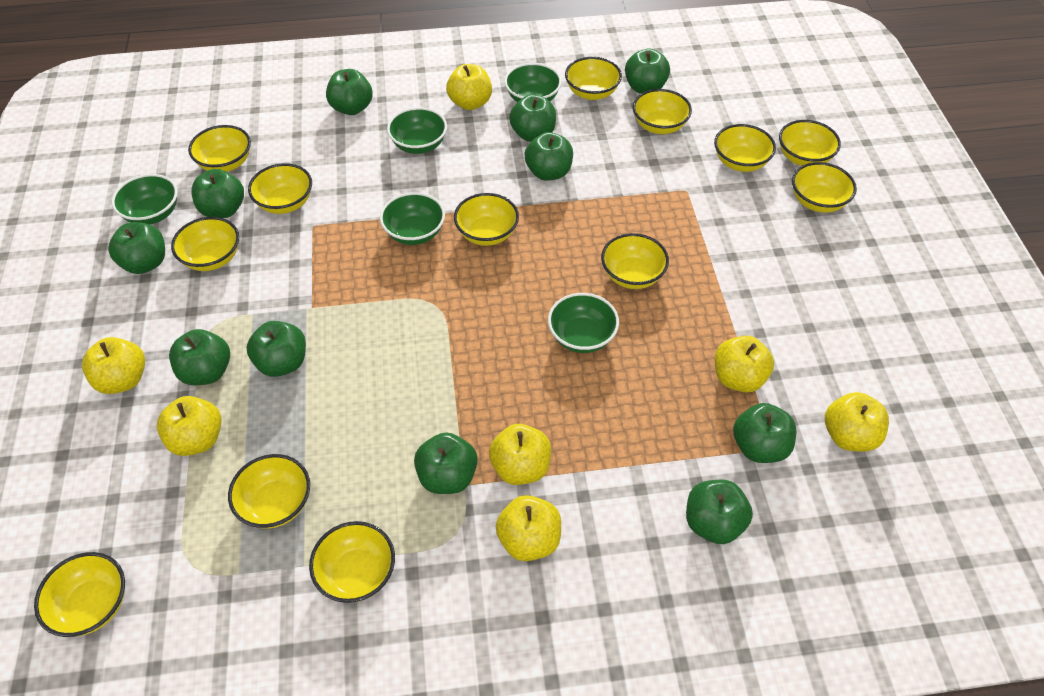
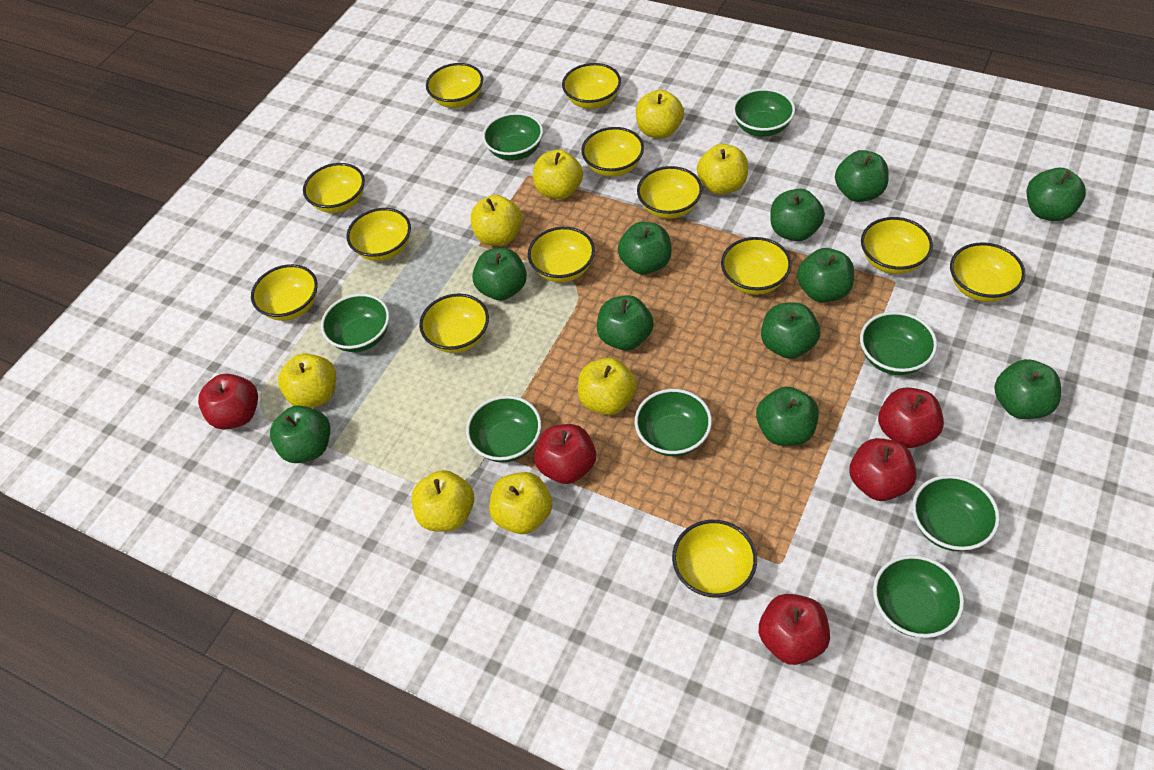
green bowl: 5 -> 8
red apple: 0 -> 5
yellow apple: 7 -> 8

